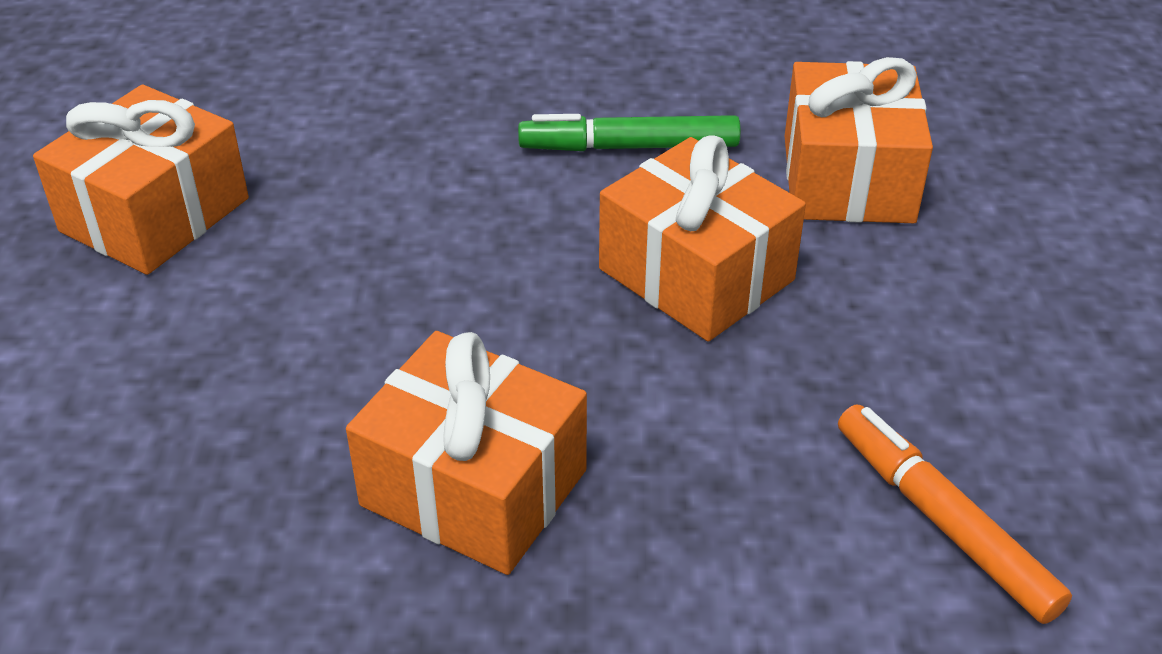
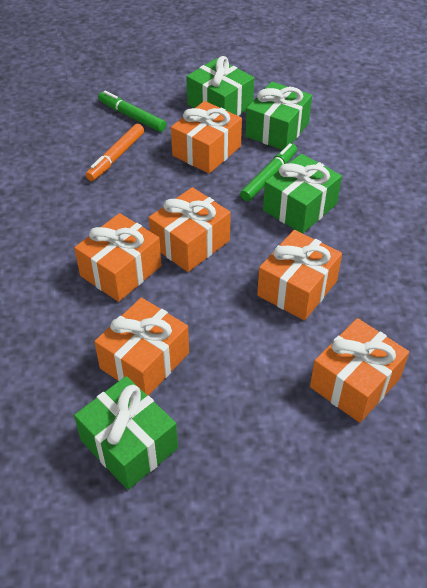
green gift: 0 -> 4
green marker: 1 -> 2
orange gift: 4 -> 6

